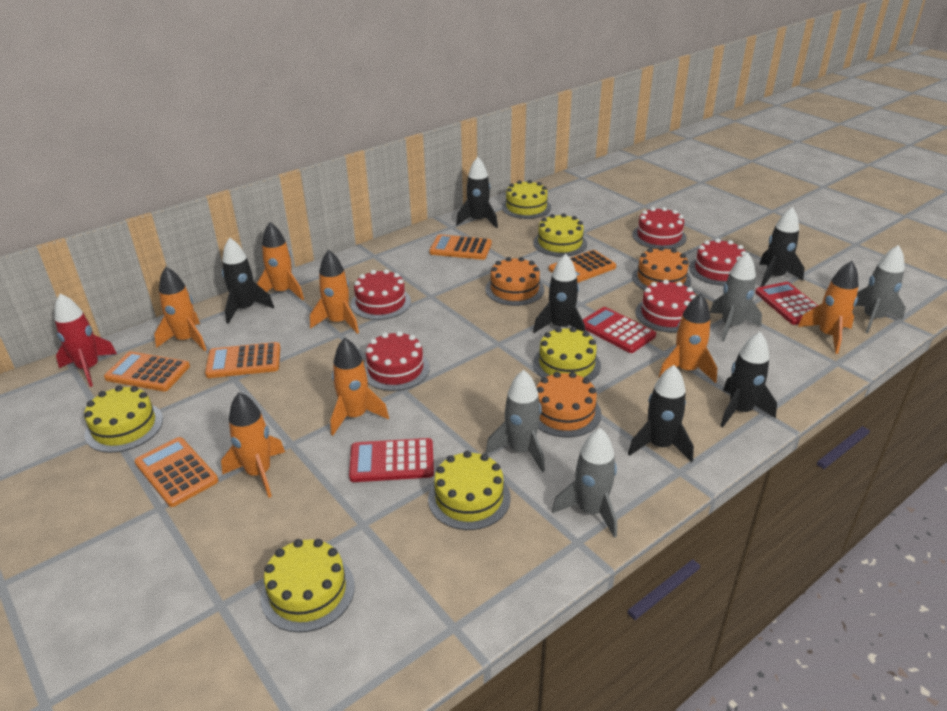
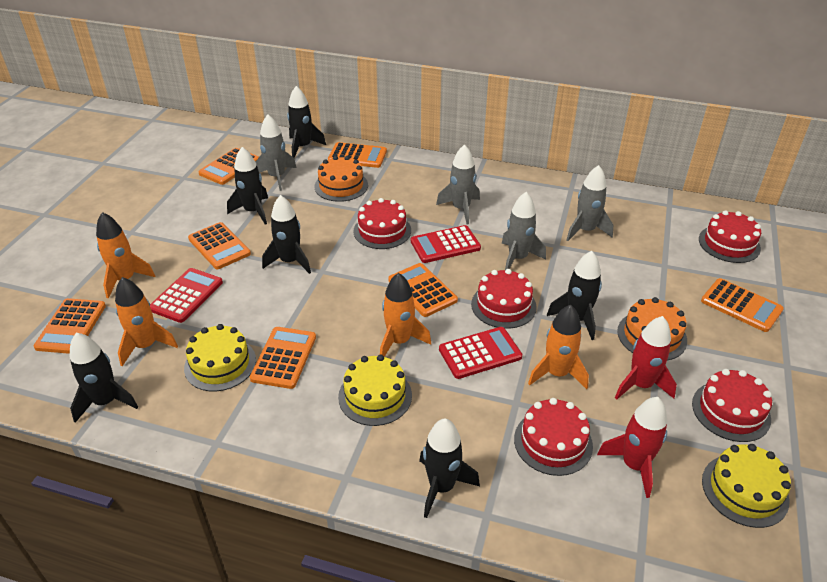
orange cake: 3 -> 2
orange calculator: 5 -> 7
orange rocket: 7 -> 4
red rocket: 1 -> 2
yellow cake: 6 -> 3

